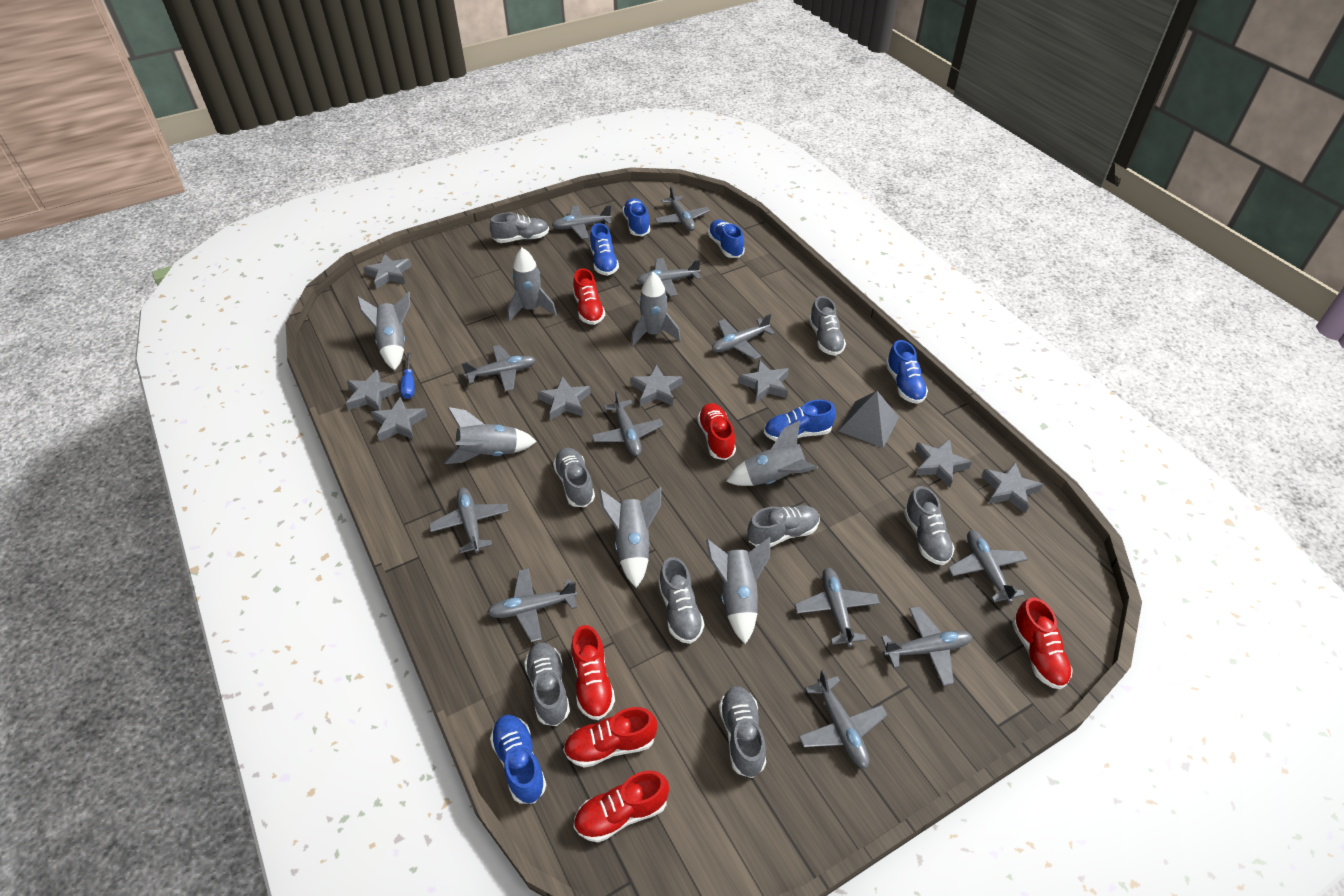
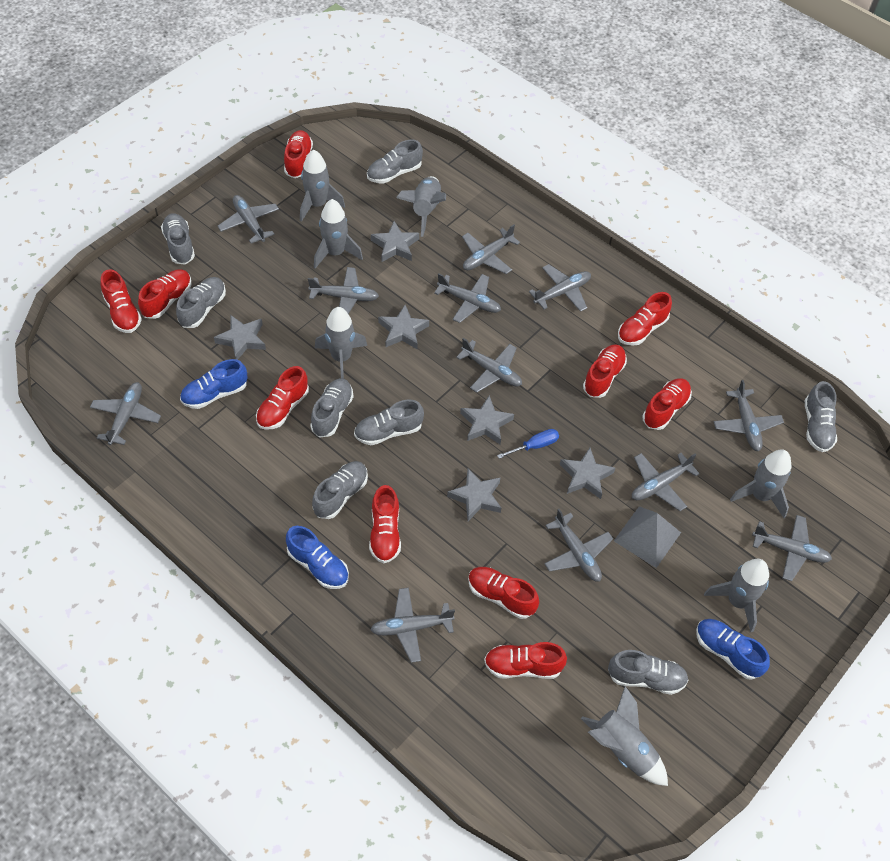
blue shoe: 6 -> 3
grey star: 8 -> 6
red shoe: 6 -> 10

